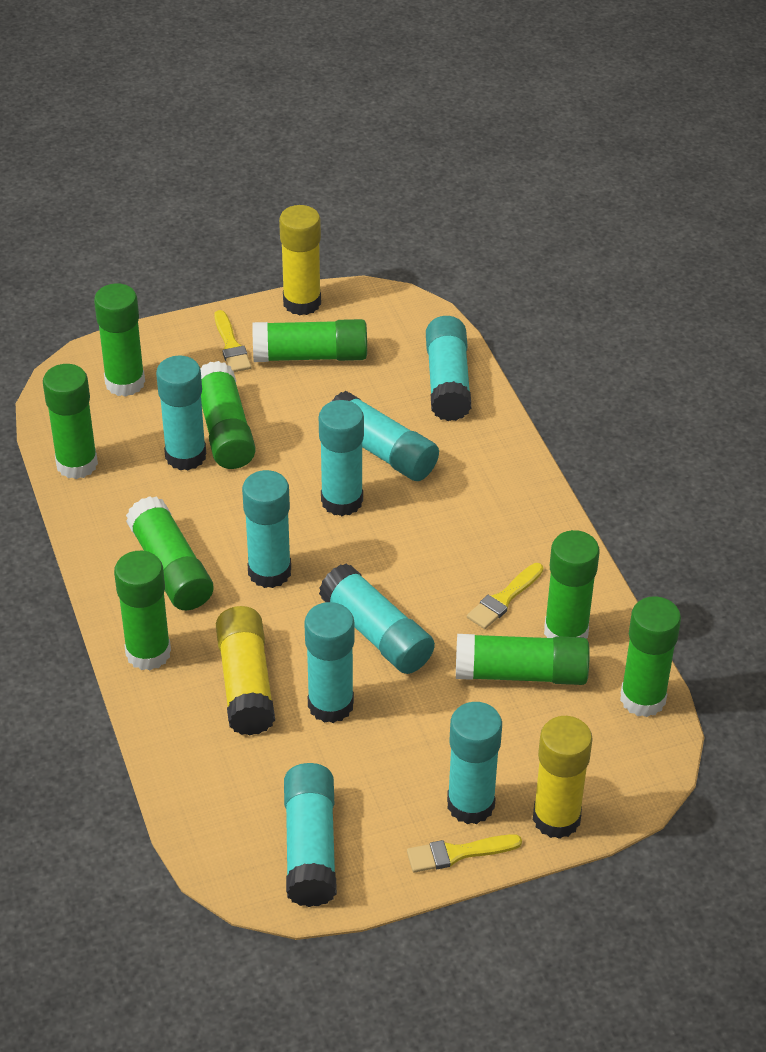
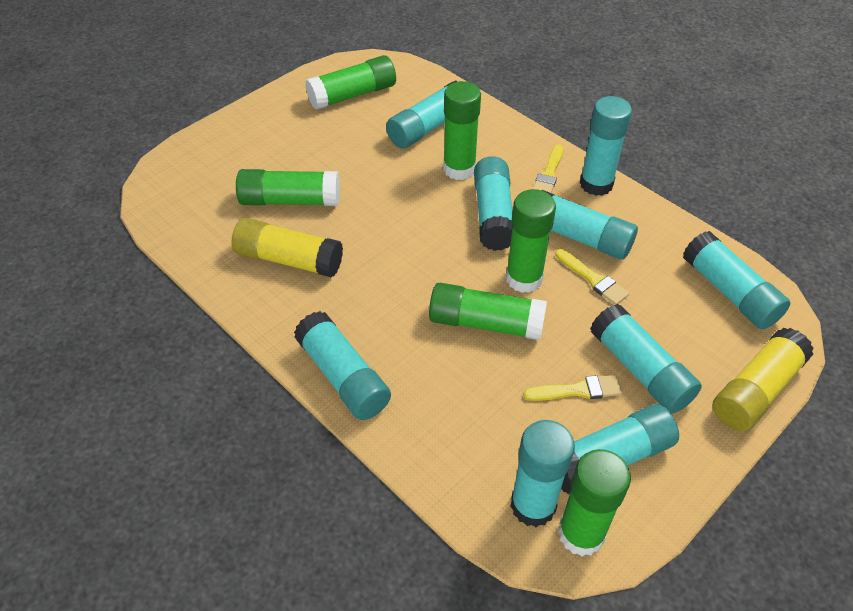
green glue stick: 9 -> 6
yellow glue stick: 3 -> 2

